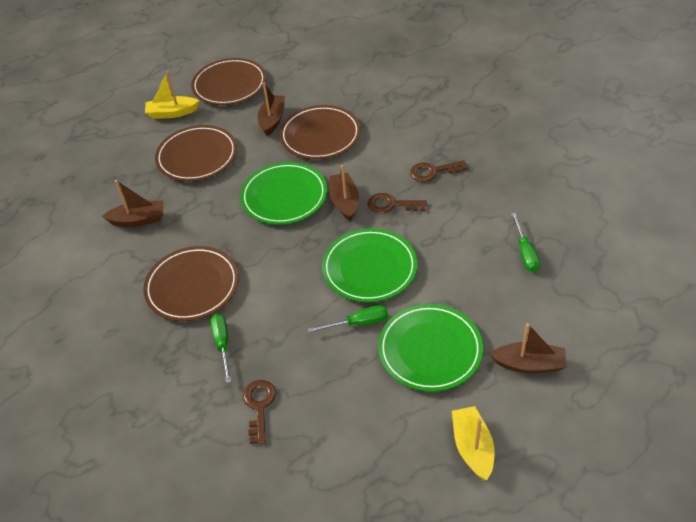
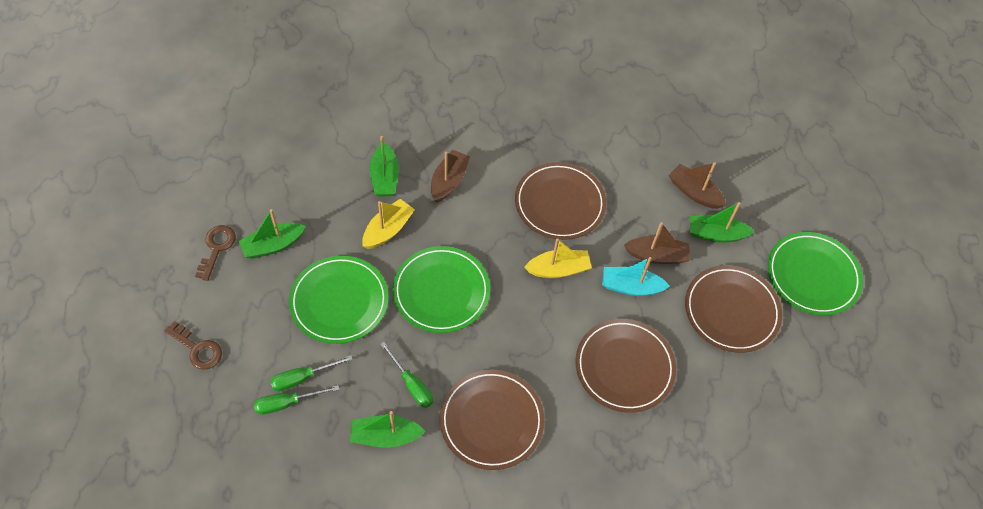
brown boat: 4 -> 3
brown key: 3 -> 2
green boat: 0 -> 4
turquoise boat: 0 -> 1

